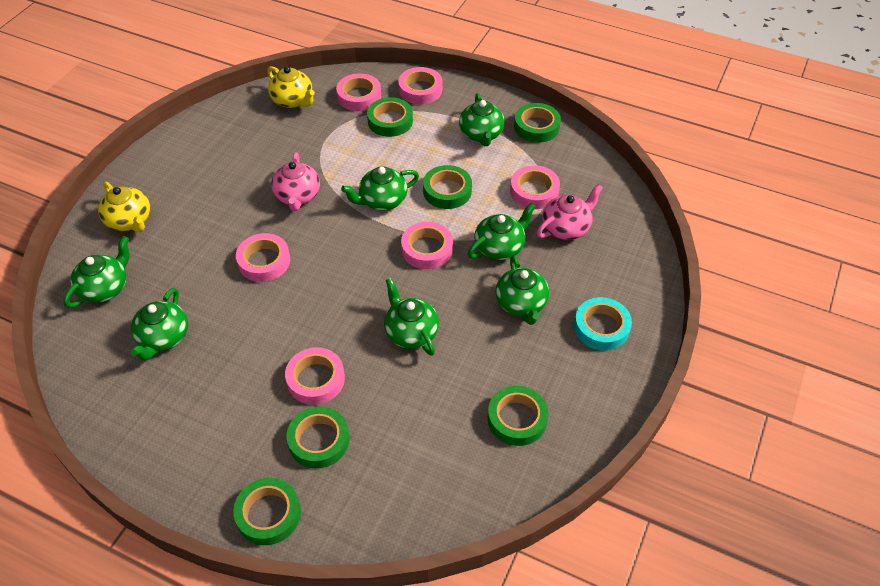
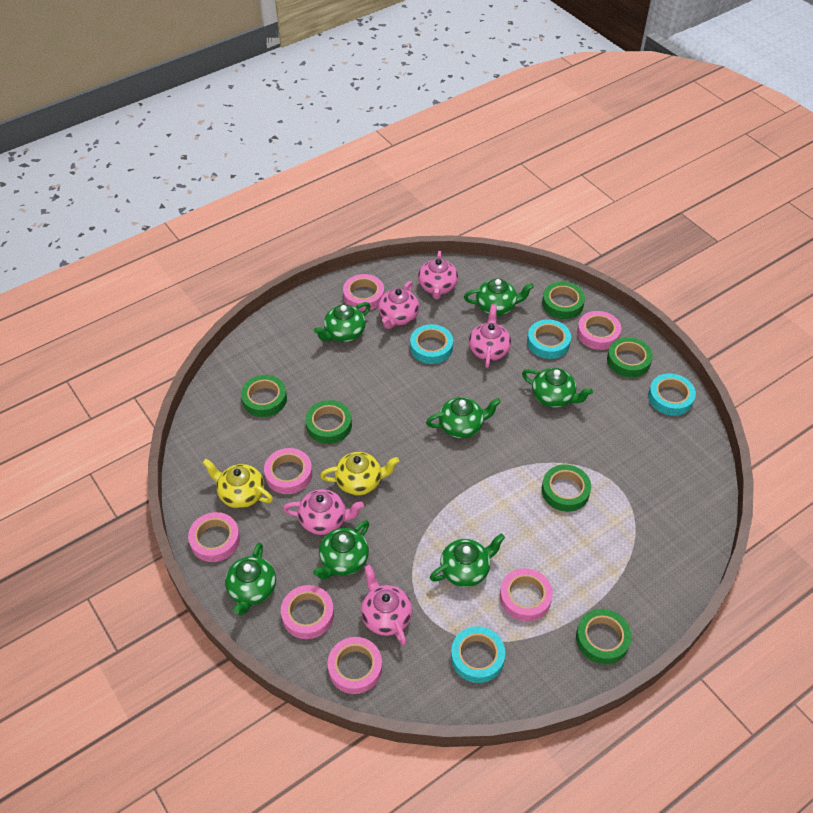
pink tape: 6 -> 7
pink teapot: 2 -> 5
turquoise tape: 1 -> 4

